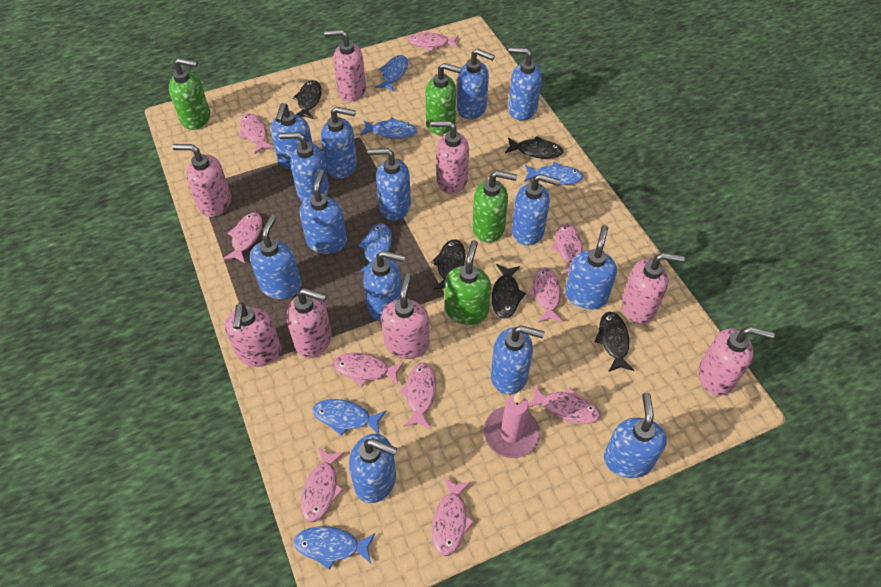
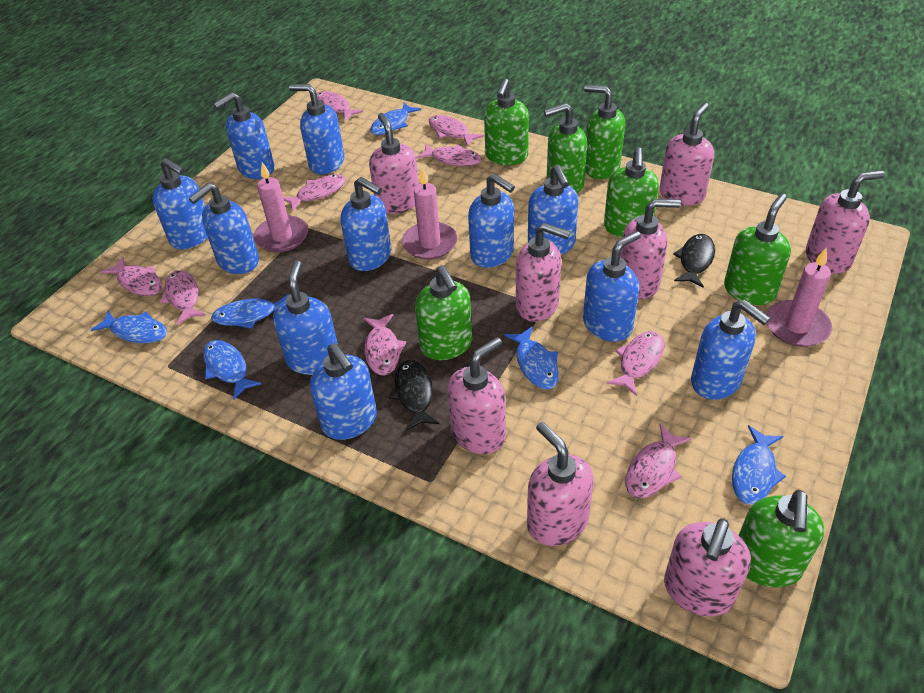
black fish: 5 -> 2
blue soap dispenser: 14 -> 11
green soap dispenser: 4 -> 7
pink candle: 1 -> 3
pink fish: 10 -> 9

